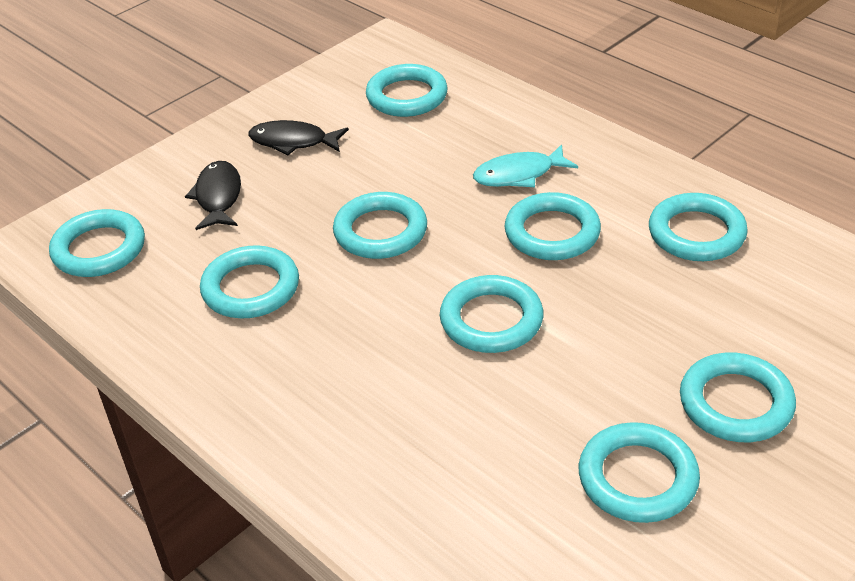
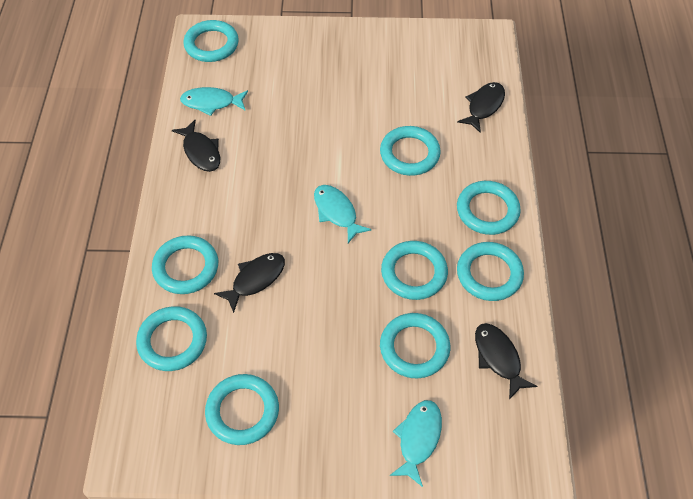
black fish: 2 -> 4
turquoise fish: 1 -> 3

